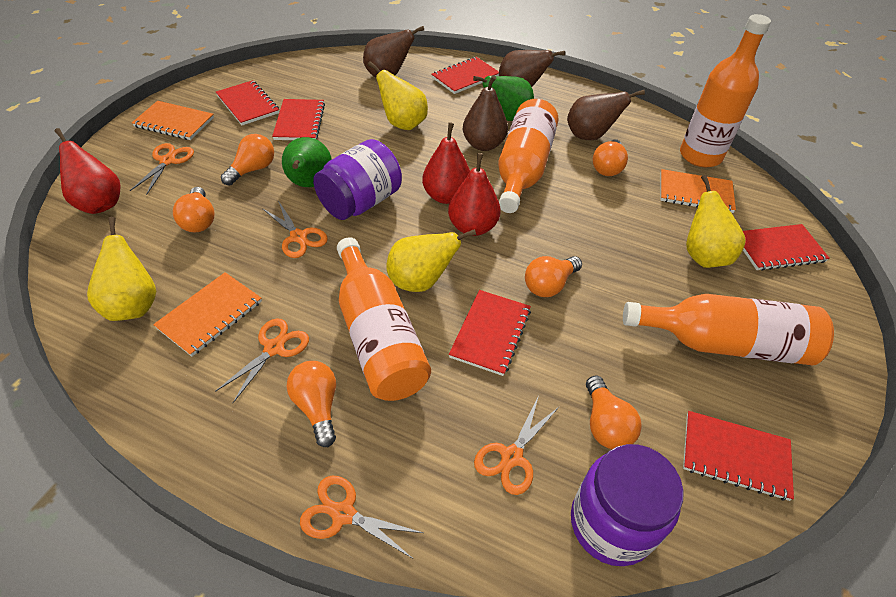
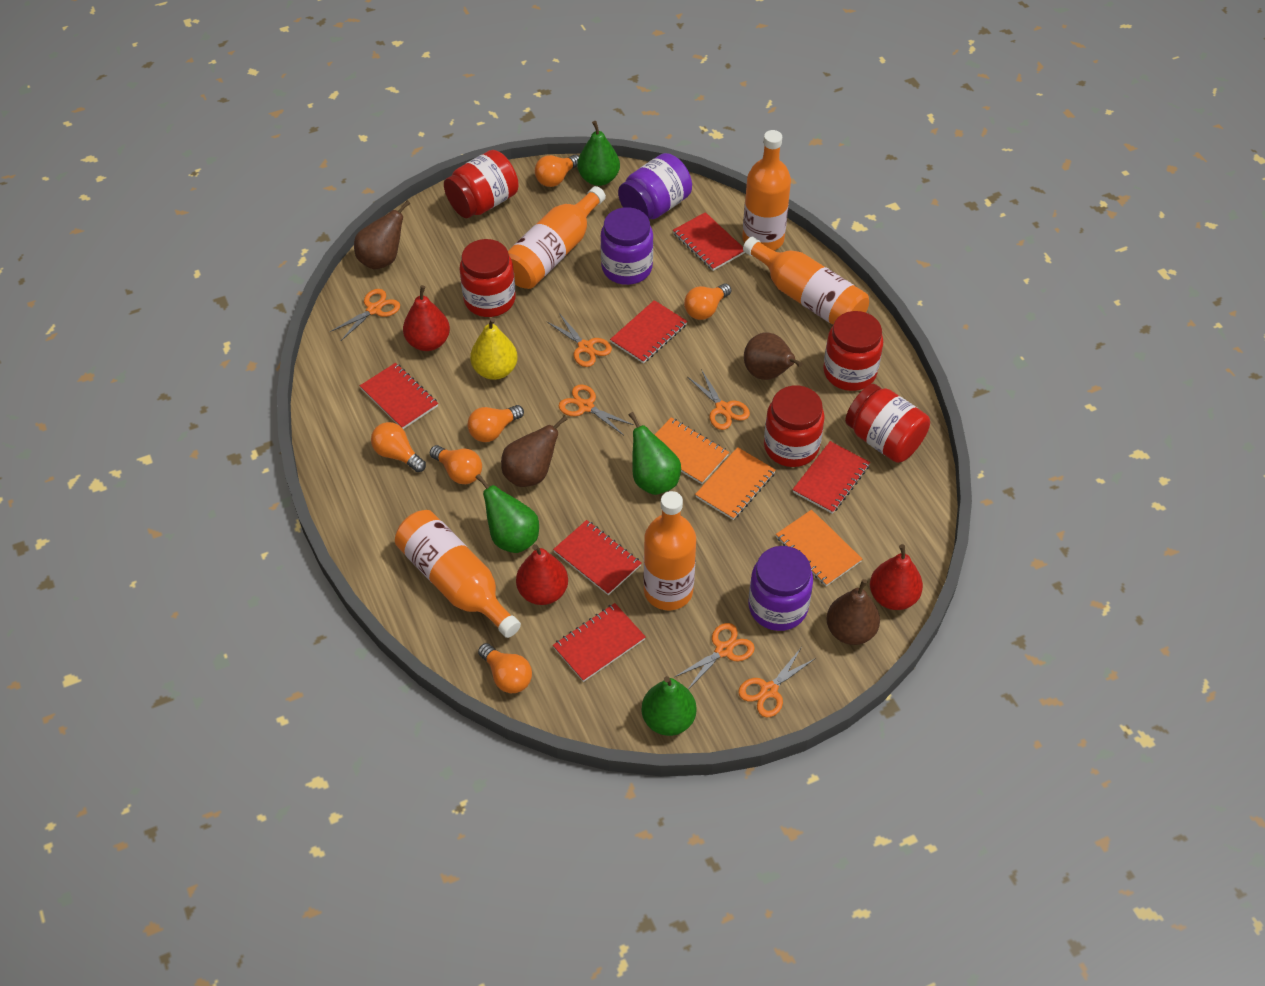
green pear: 2 -> 4
orange bottle: 4 -> 5
orange scissors: 5 -> 6
purple jar: 2 -> 3
red jar: 0 -> 5
yellow pear: 4 -> 1

